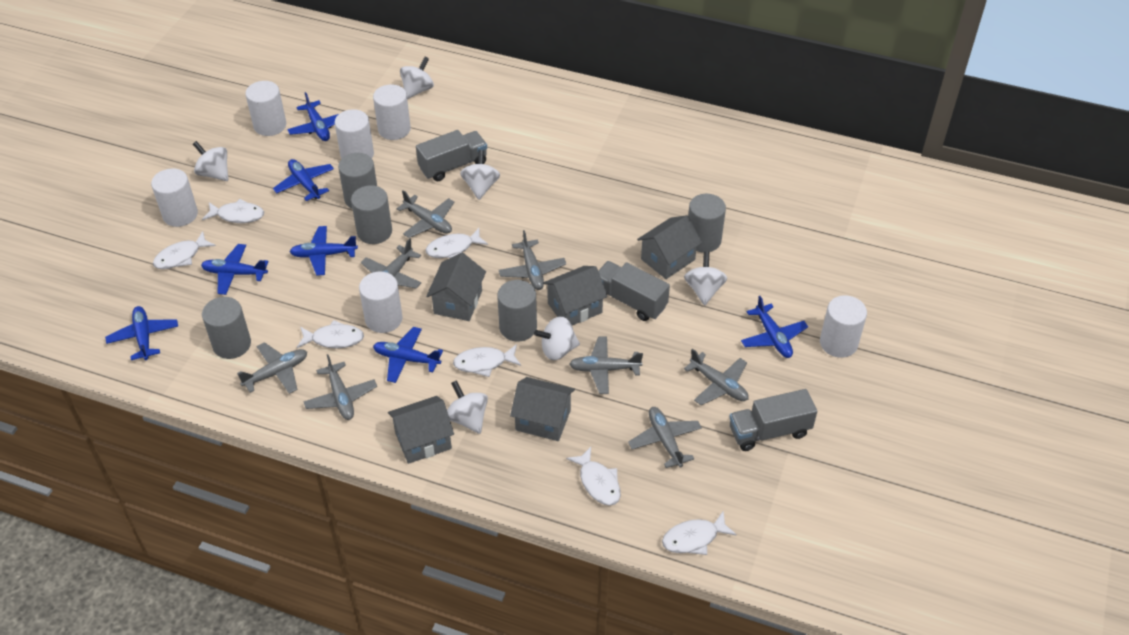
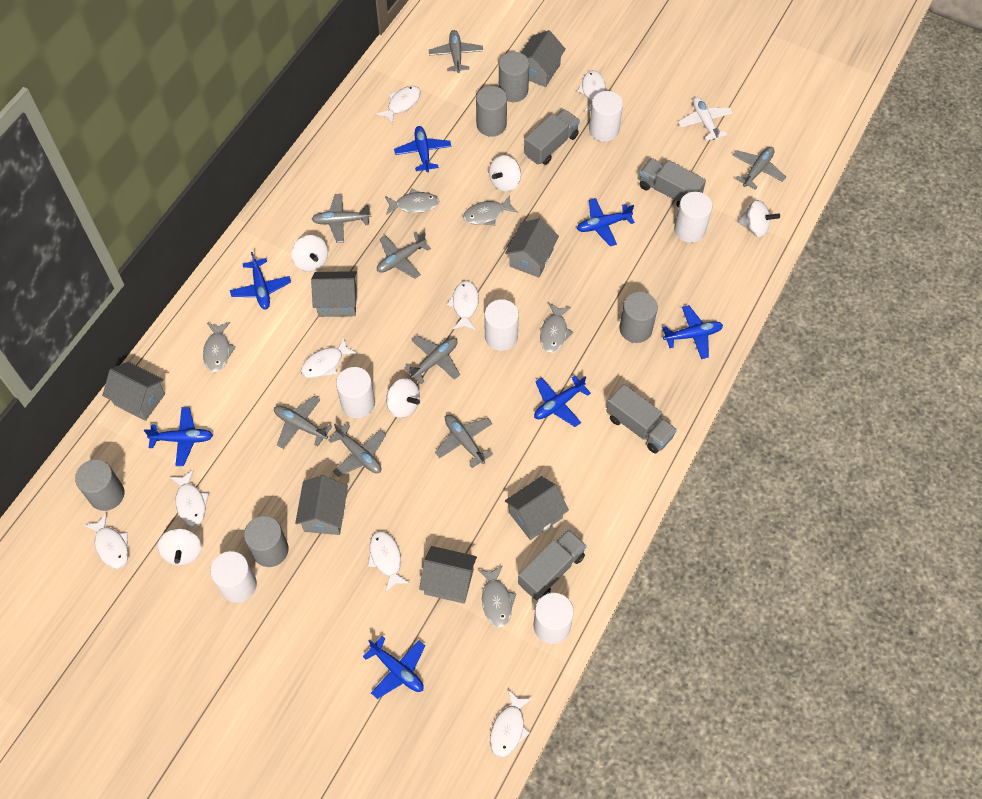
grey fish: 0 -> 5
grey house: 5 -> 7
grey truck: 3 -> 4
white fish: 7 -> 8
white plane: 0 -> 1
white spinning top: 6 -> 5

